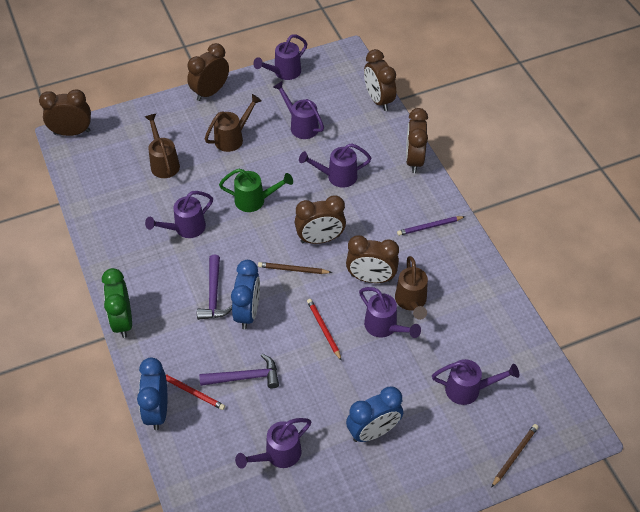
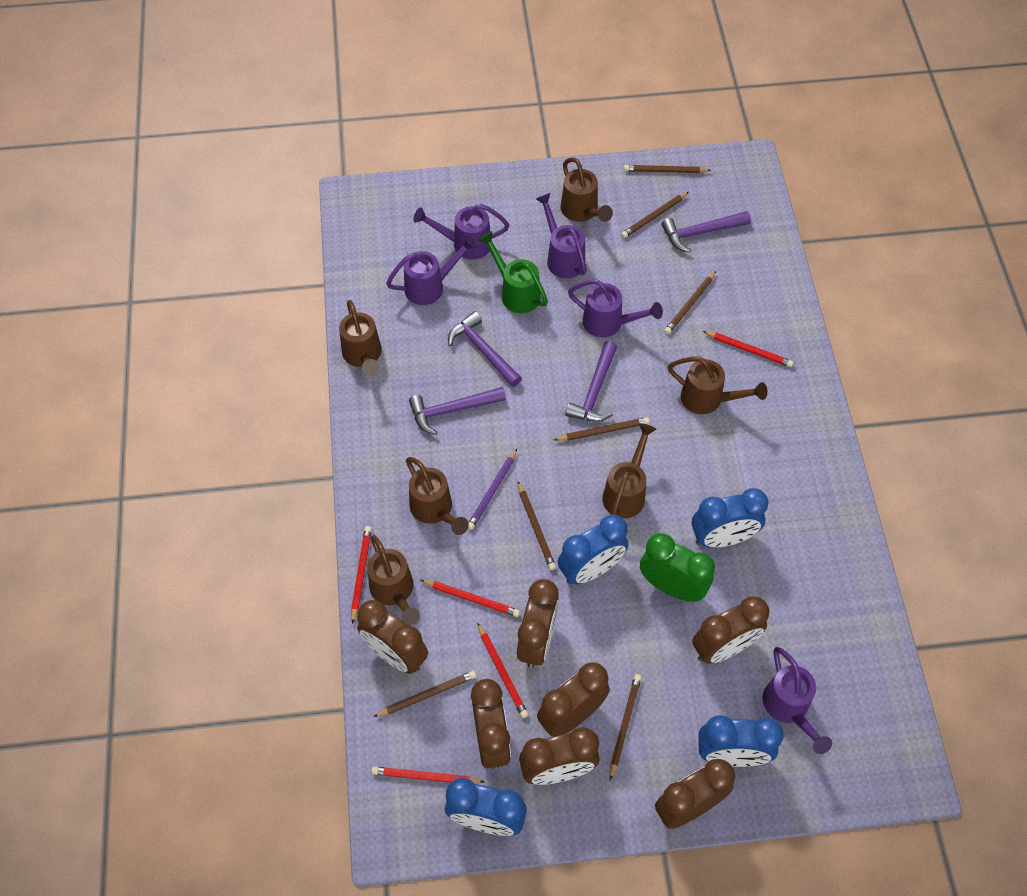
blue clock: 3 -> 4
brown clock: 6 -> 7
brown pencil: 2 -> 7
brown watering can: 3 -> 6
purple hammer: 2 -> 4
purple watering can: 7 -> 5
red pencil: 2 -> 5

